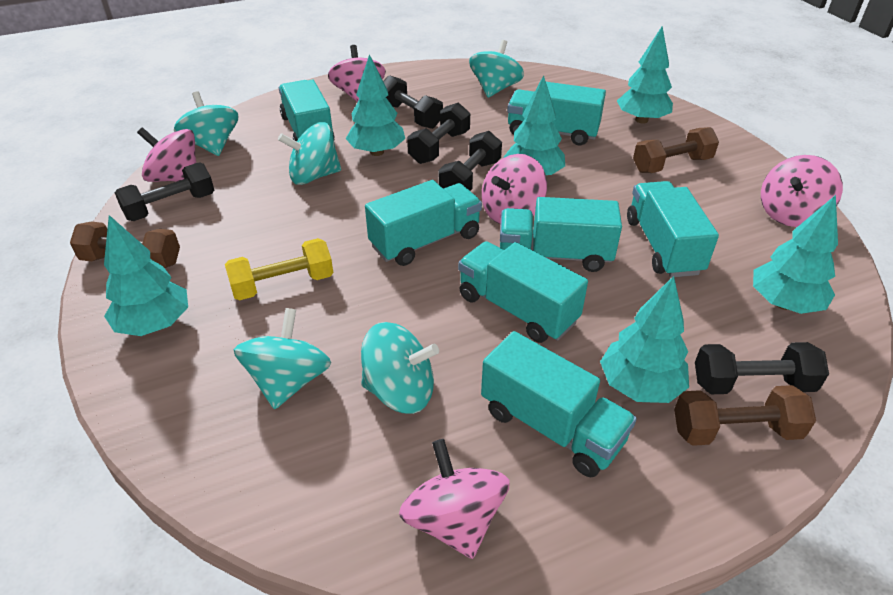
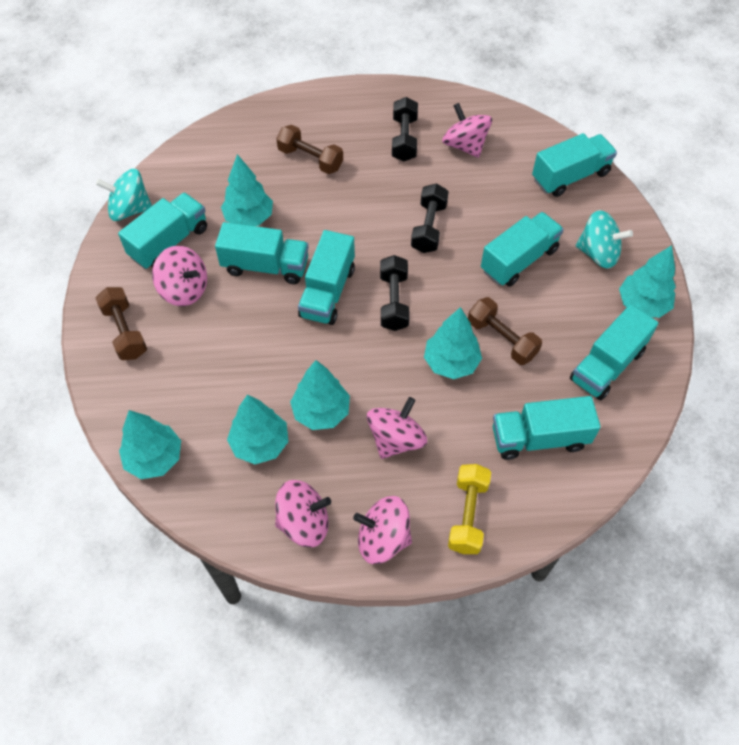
black dumbbell: 5 -> 3
turquoise spinning top: 5 -> 2

